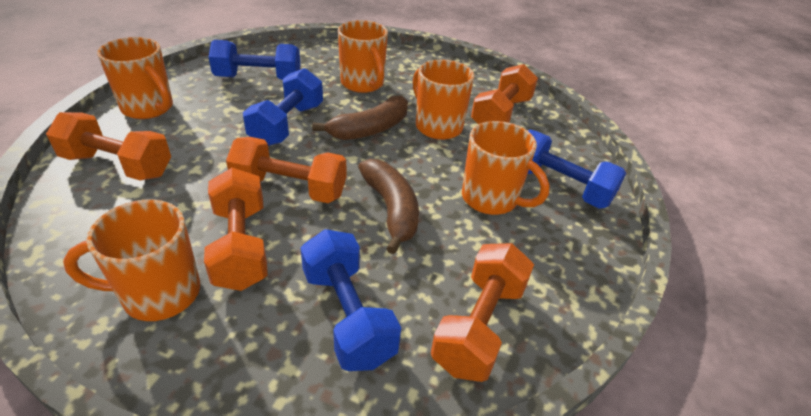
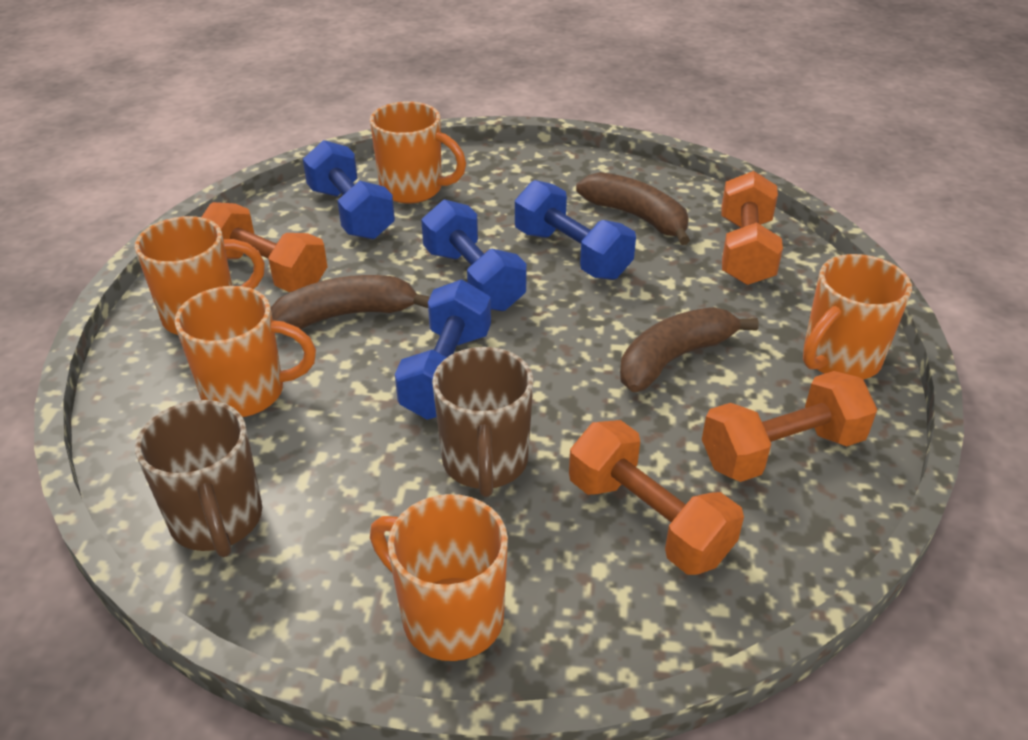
brown banana: 2 -> 3
brown mug: 0 -> 2
orange dumbbell: 5 -> 4

